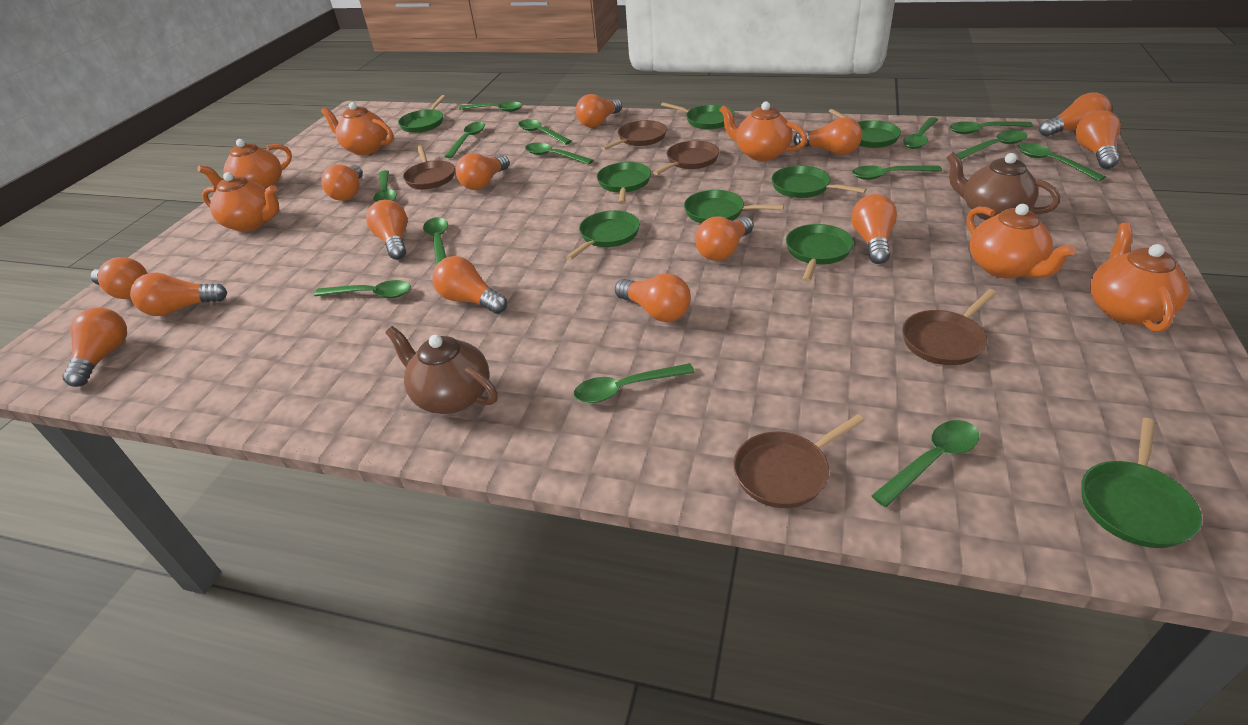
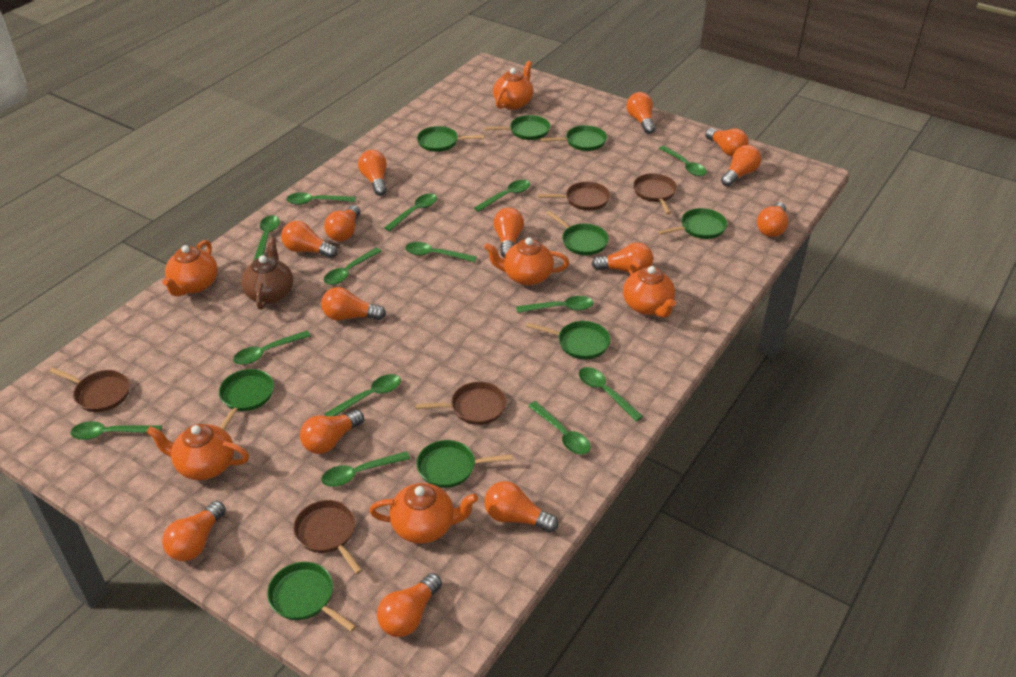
brown teapot: 2 -> 1

